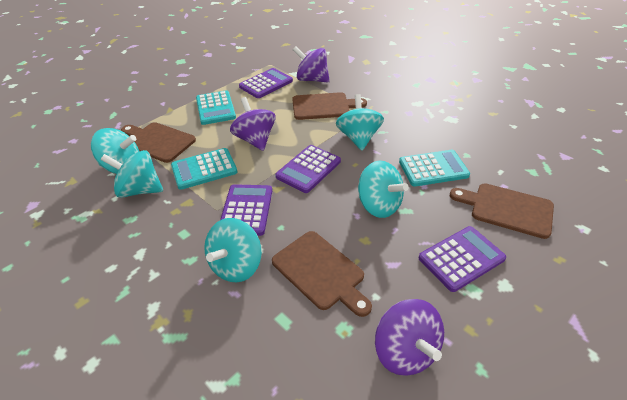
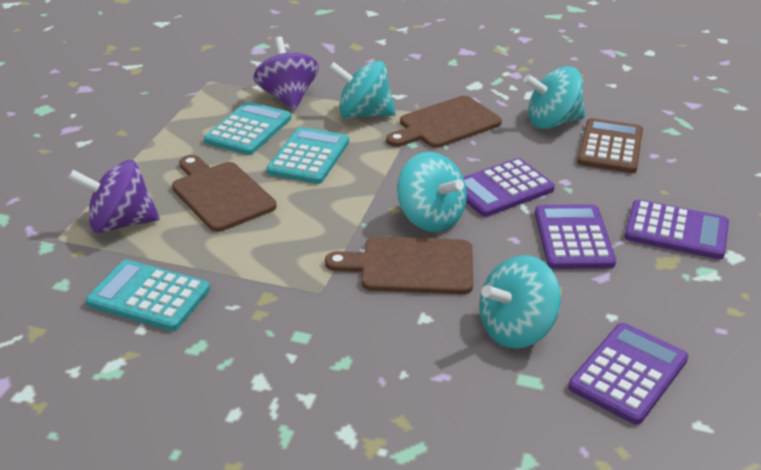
brown calculator: 0 -> 1
brown cutting board: 4 -> 3
purple spinning top: 3 -> 2
turquoise spinning top: 5 -> 4

